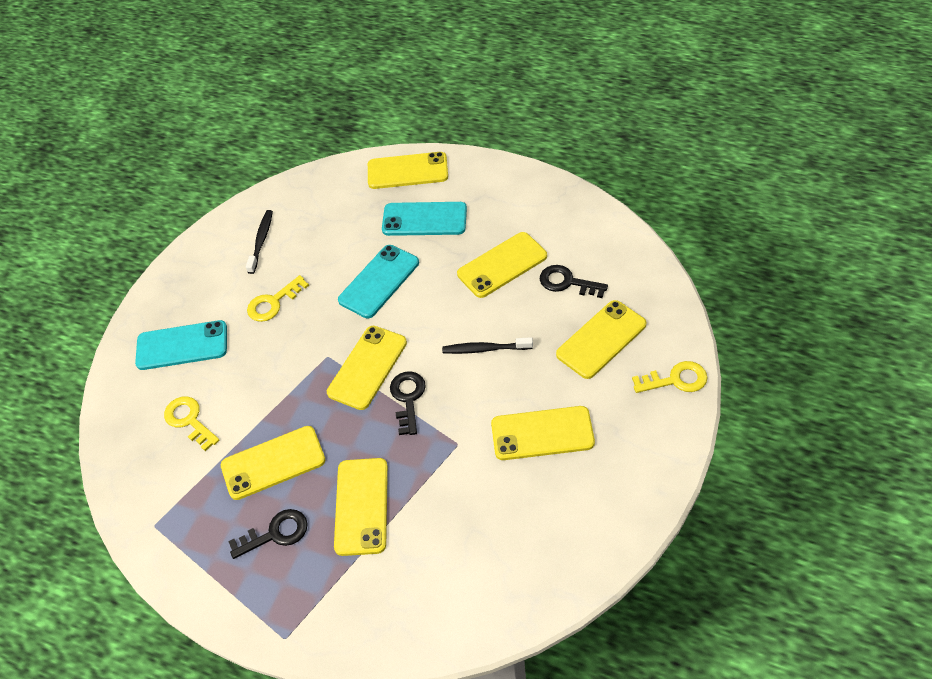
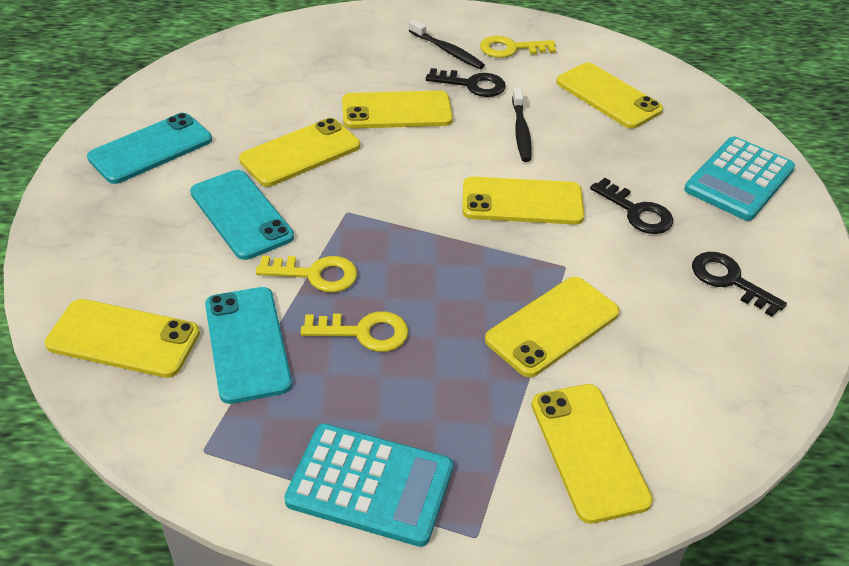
turquoise calculator: 0 -> 2

